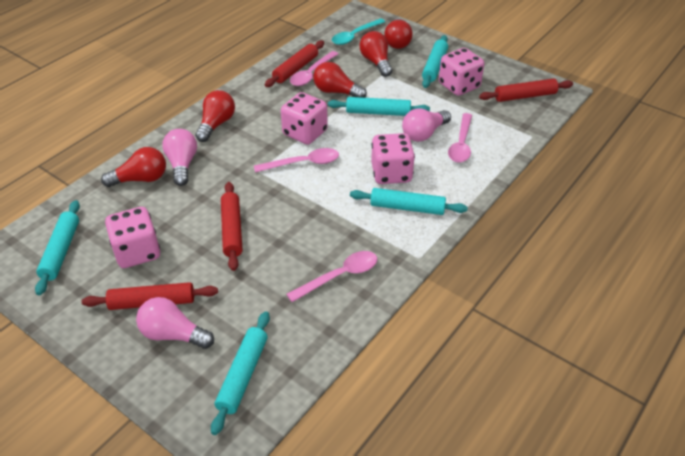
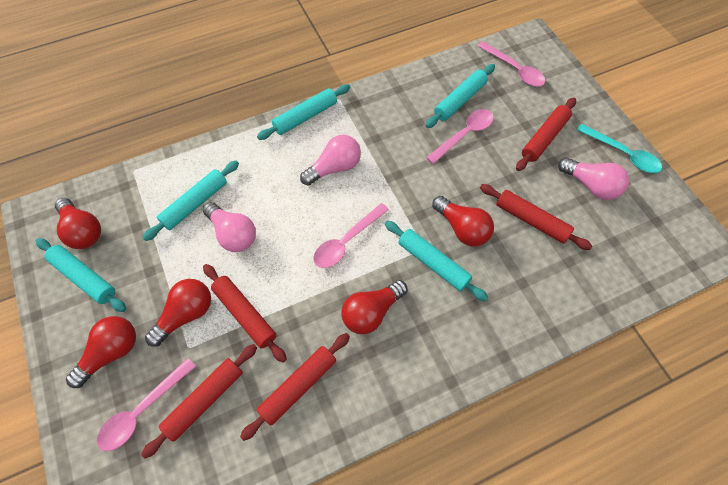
pink dice: 4 -> 0
red rolling pin: 4 -> 5

